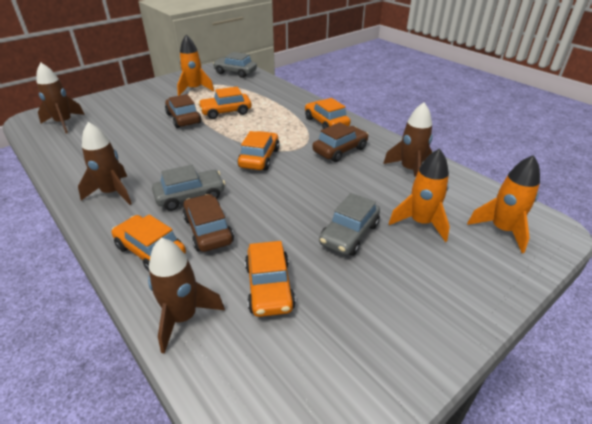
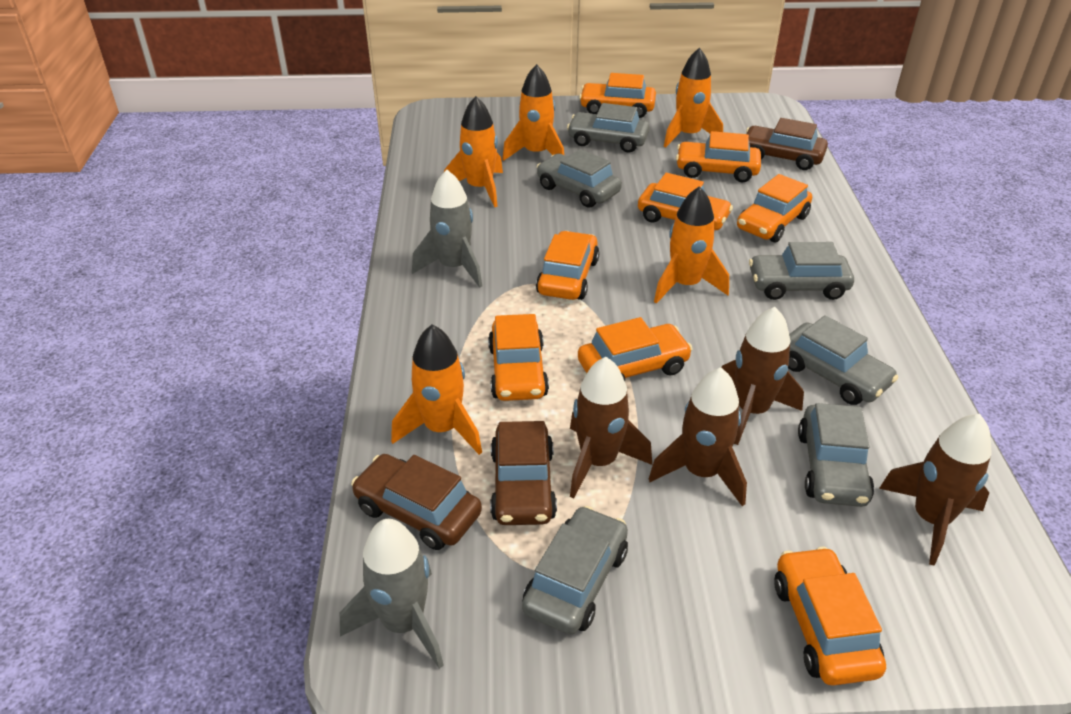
grey car: 3 -> 6
grey rocket: 0 -> 2
orange car: 5 -> 8
orange rocket: 3 -> 5

